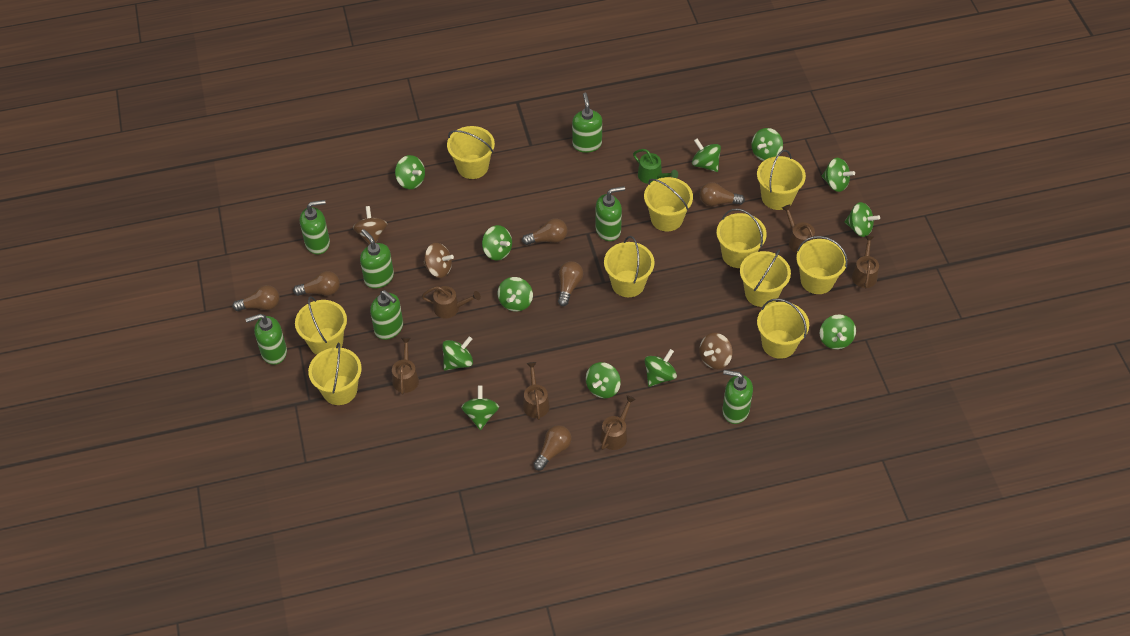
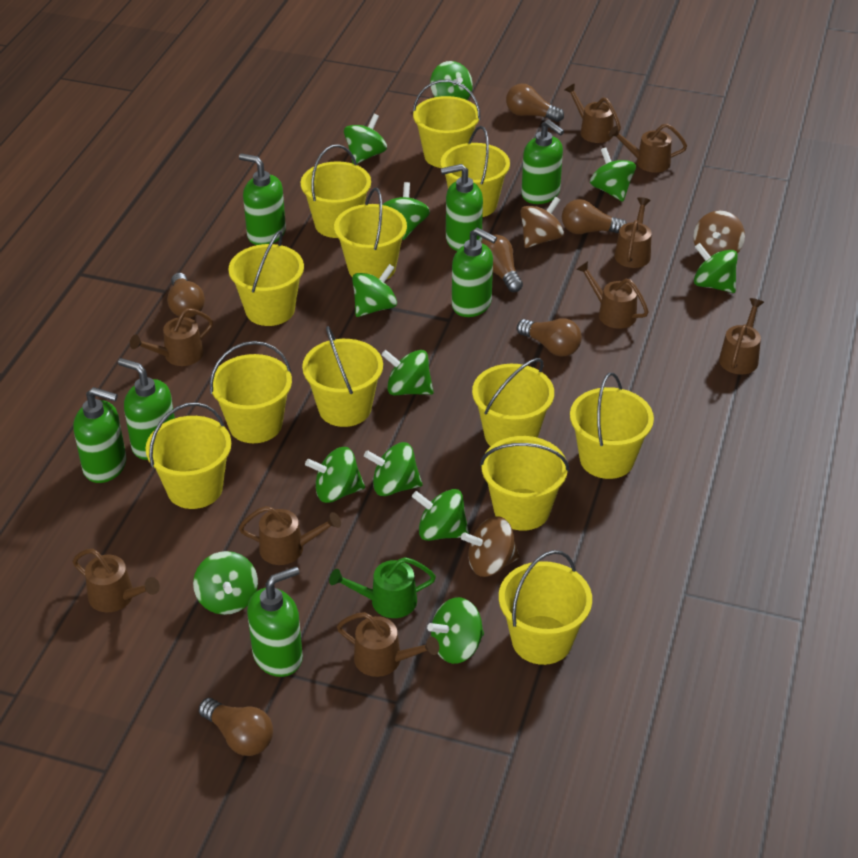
brown watering can: 6 -> 9
yellow bucket: 10 -> 12

